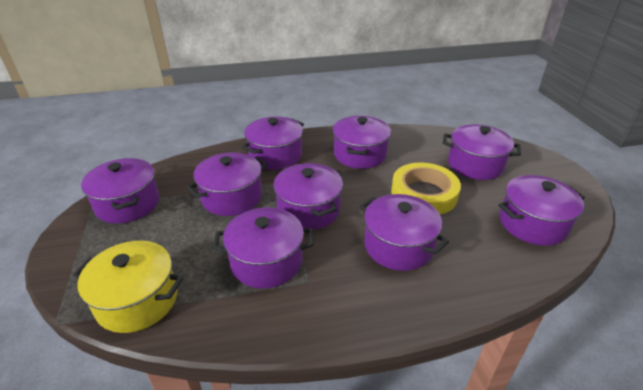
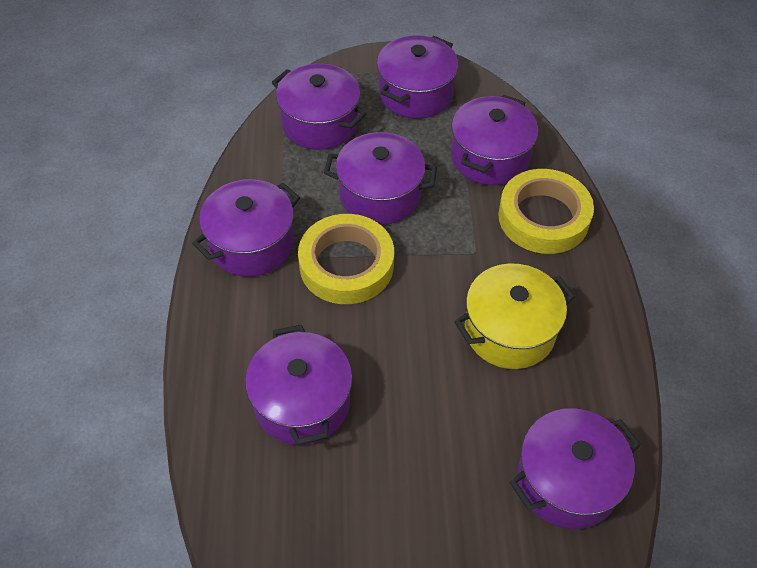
purple pot: 9 -> 7
yellow tape: 1 -> 2

